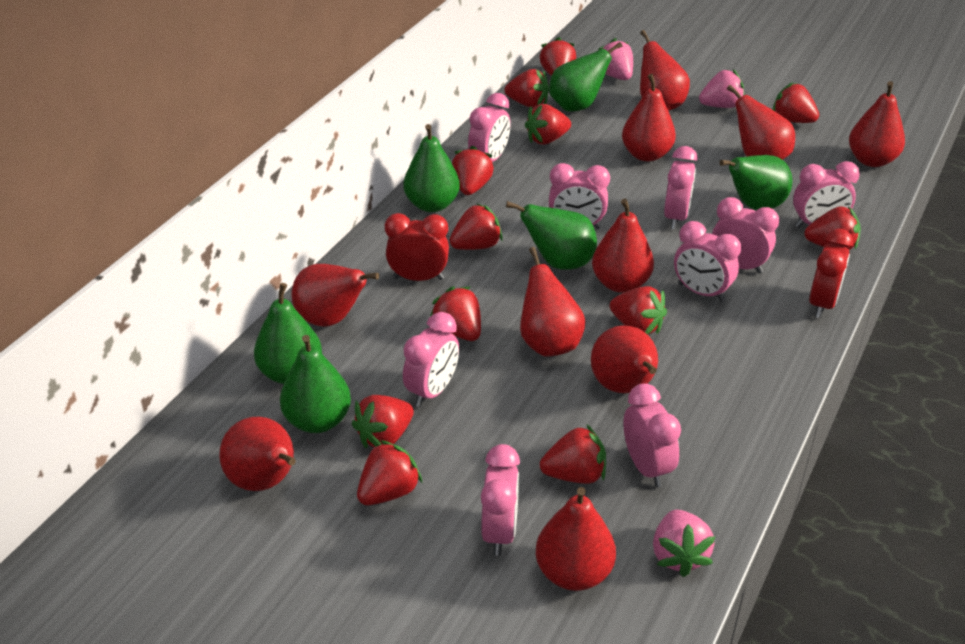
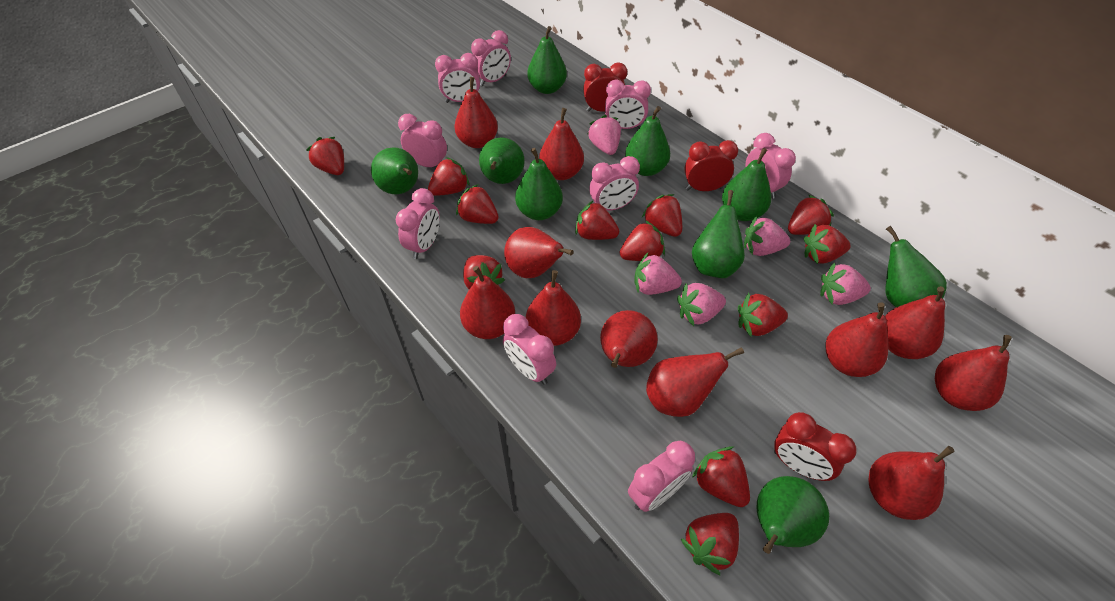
green pear: 6 -> 9
pink strawberry: 3 -> 5
red clock: 2 -> 3
red pear: 10 -> 11

